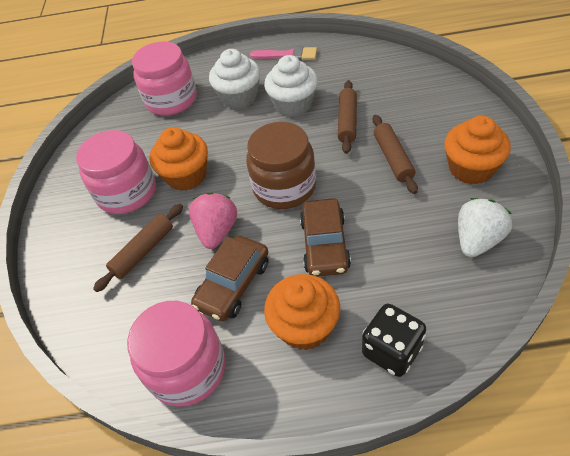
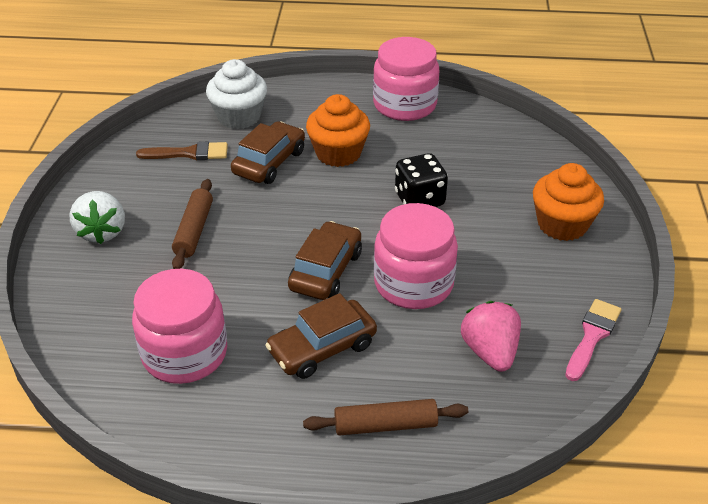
brown brush: 0 -> 1
brown car: 2 -> 3
brown jar: 1 -> 0
brown rolling pin: 3 -> 2
orange cupcake: 3 -> 2
white cupcake: 2 -> 1

